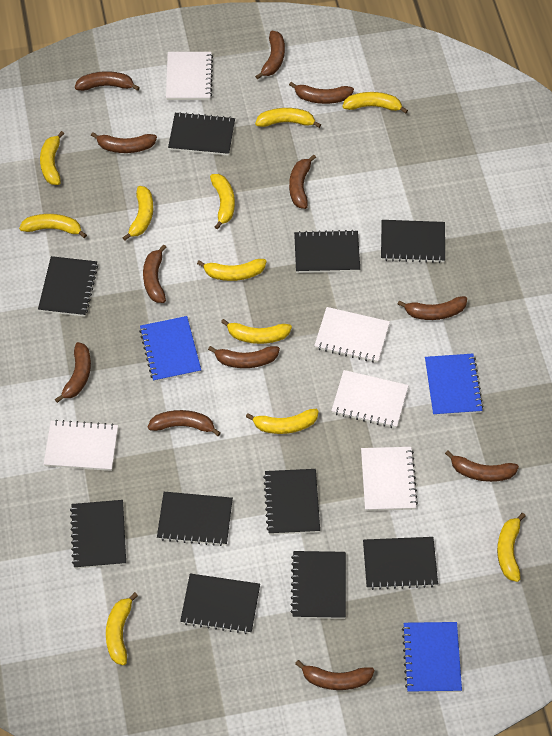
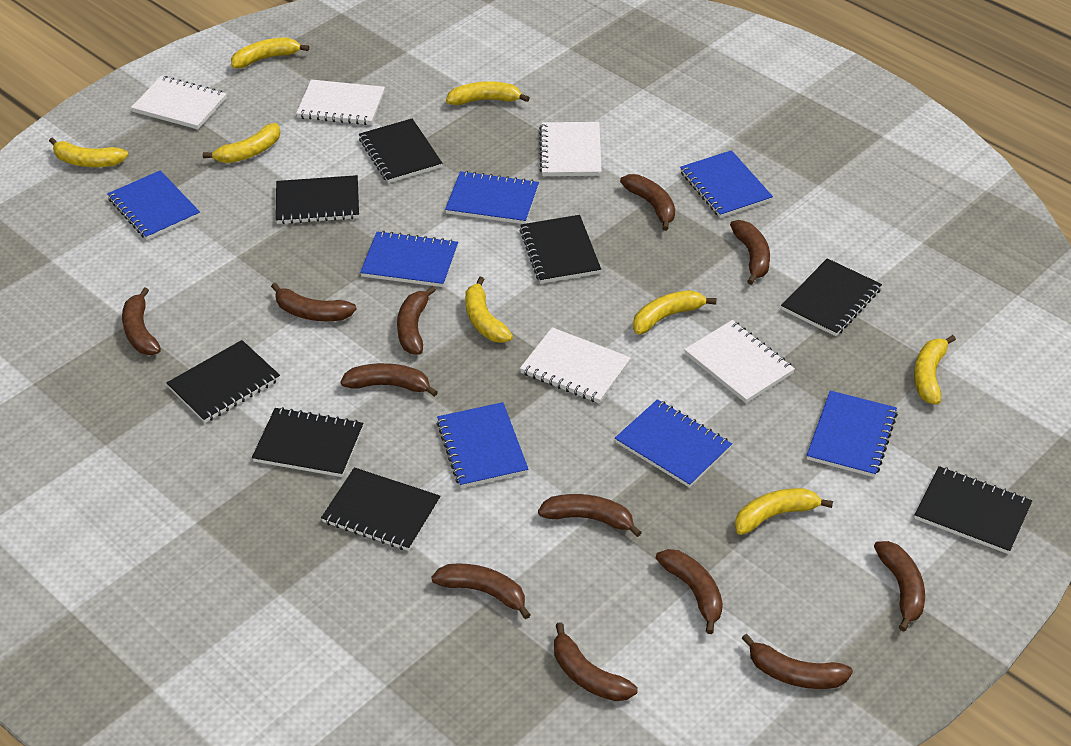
black notebook: 10 -> 8
blue notebook: 3 -> 7
yellow banana: 11 -> 8

